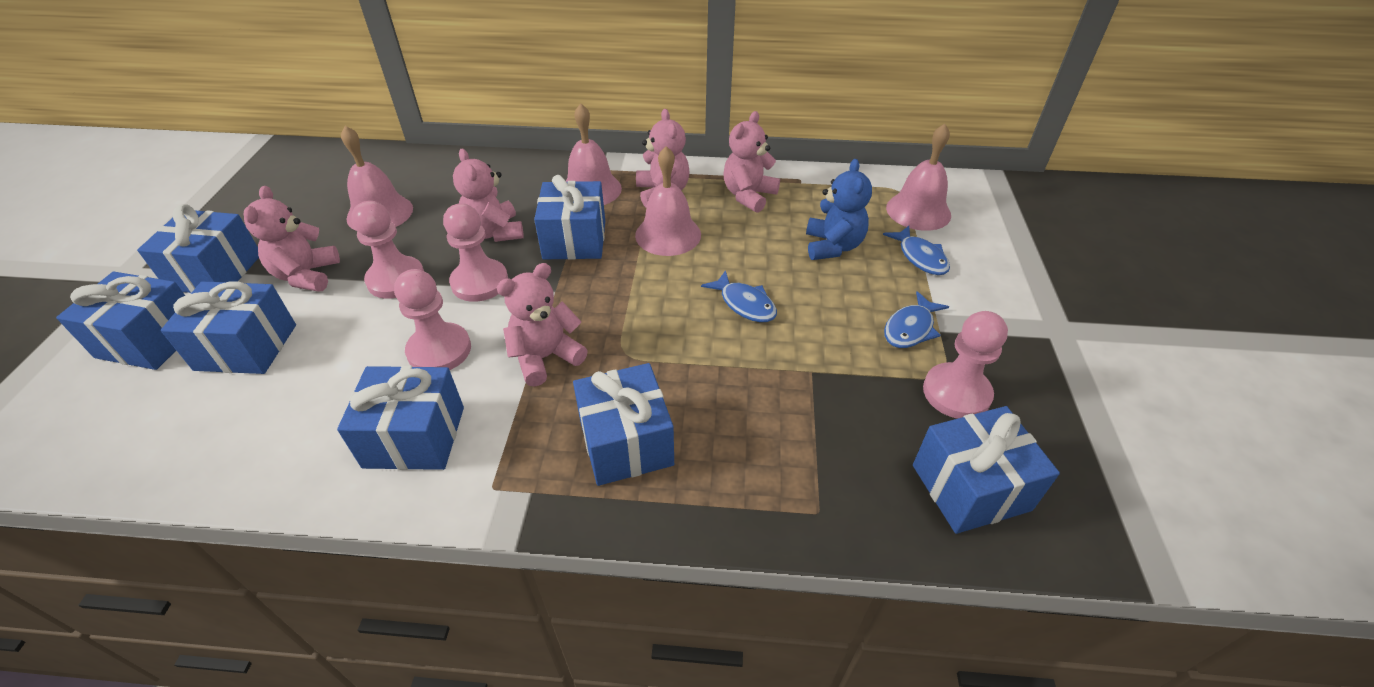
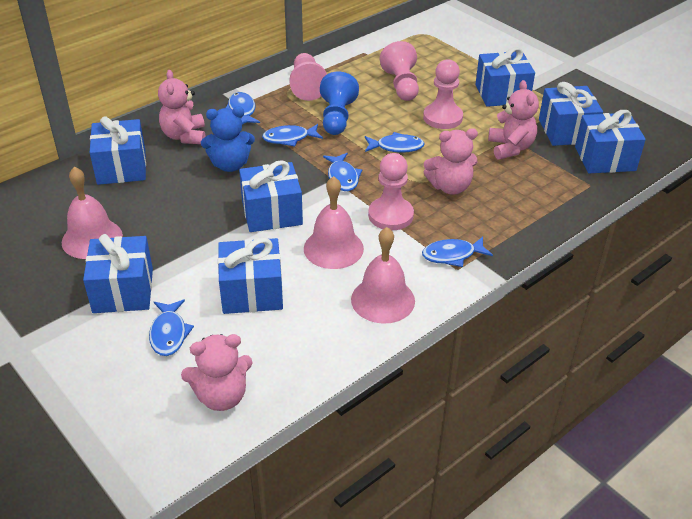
blue fish: 3 -> 6
blue pawn: 0 -> 1
pink bell: 4 -> 3
pink teddy bear: 5 -> 4

